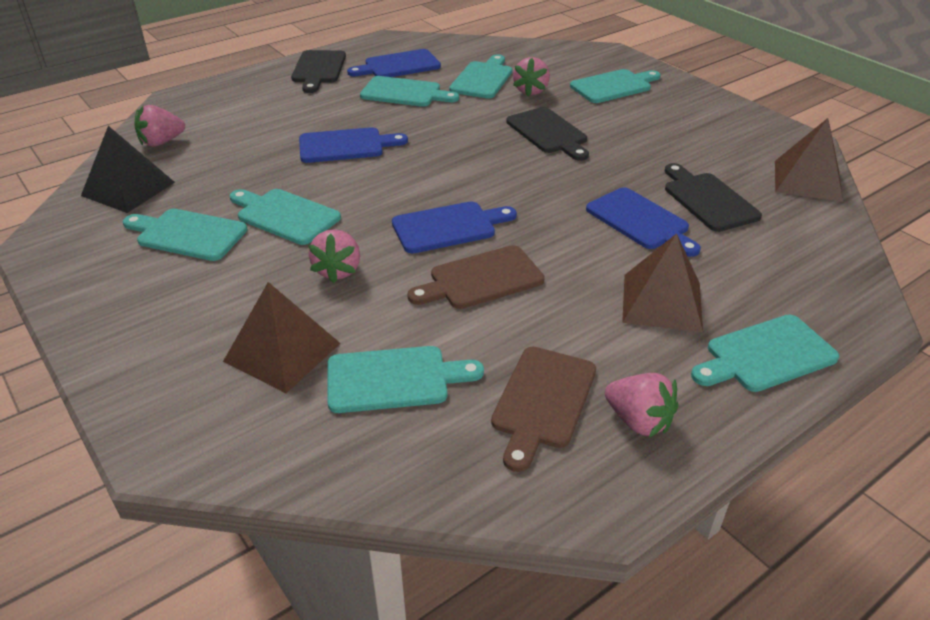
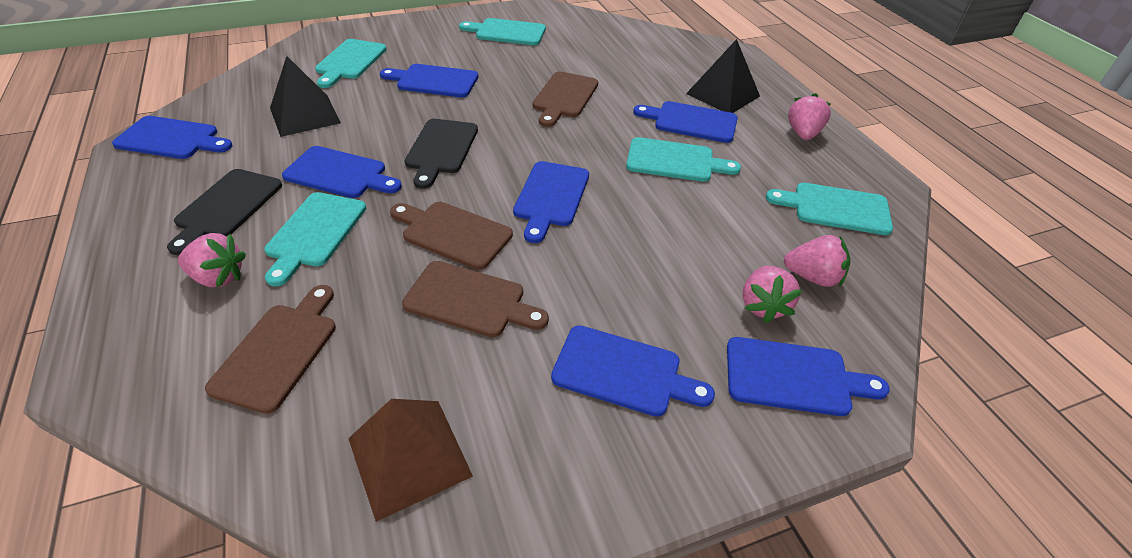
black cutting board: 3 -> 2
black pyramid: 1 -> 2
blue cutting board: 4 -> 7
brown cutting board: 2 -> 4
brown pyramid: 3 -> 1
turquoise cutting board: 7 -> 5

